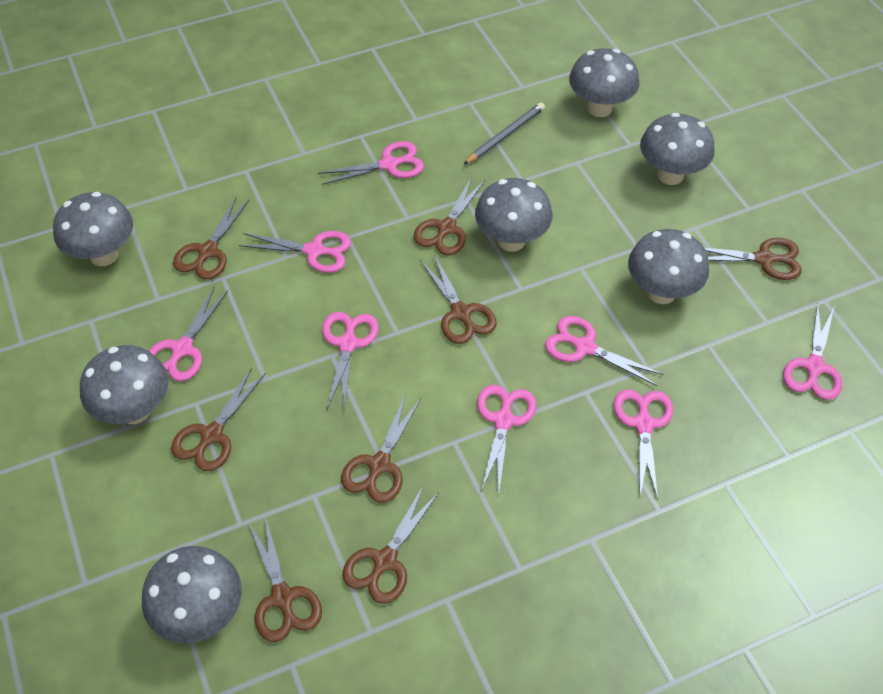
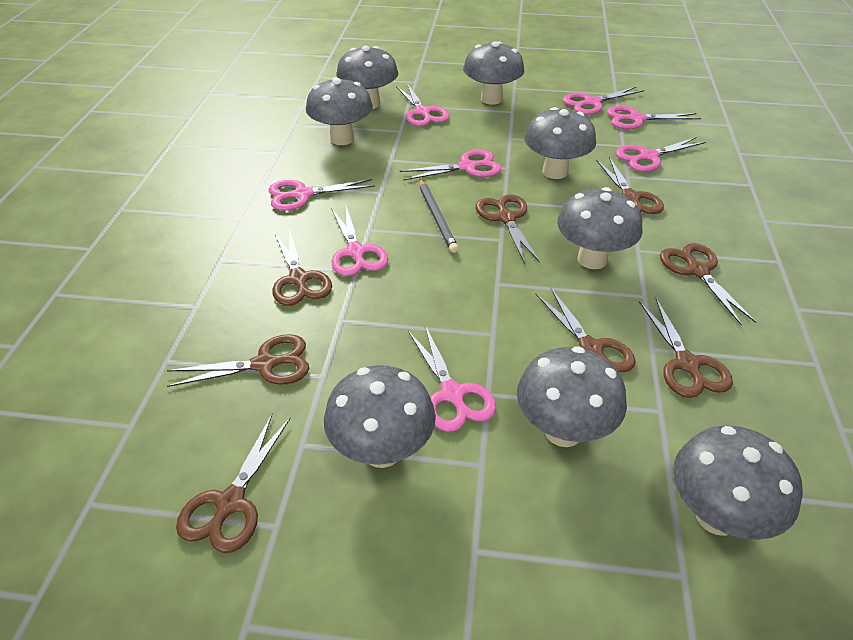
grey mushroom: 7 -> 8

